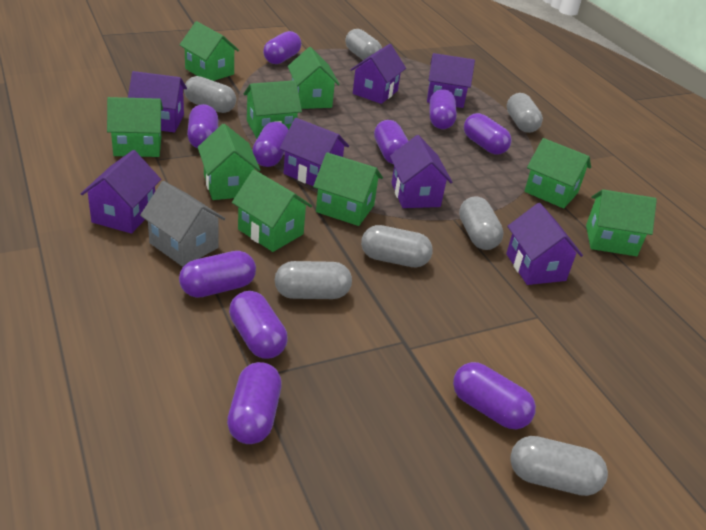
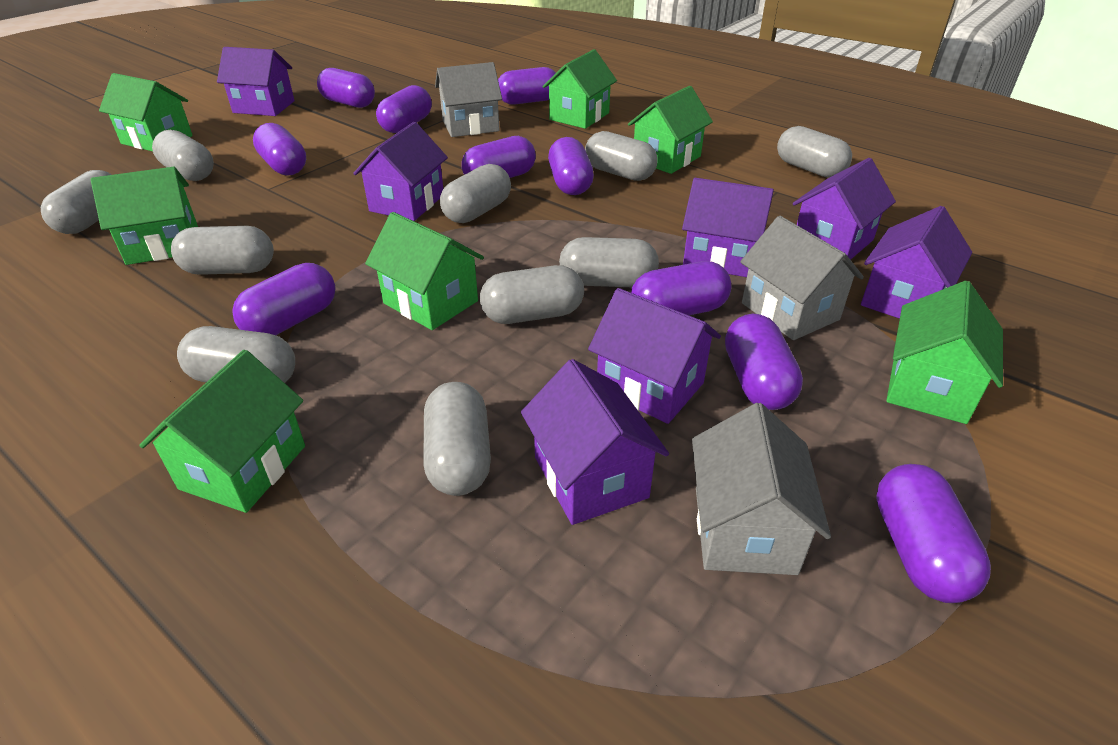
green house: 9 -> 7
grey capsule: 7 -> 10
grey house: 1 -> 3

